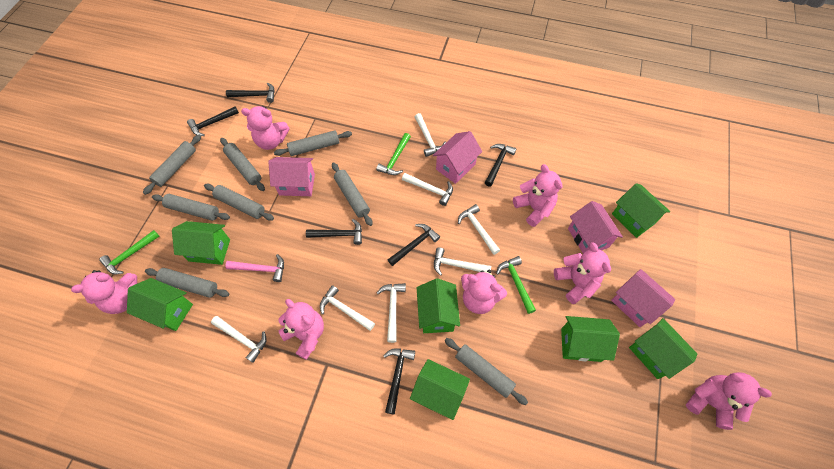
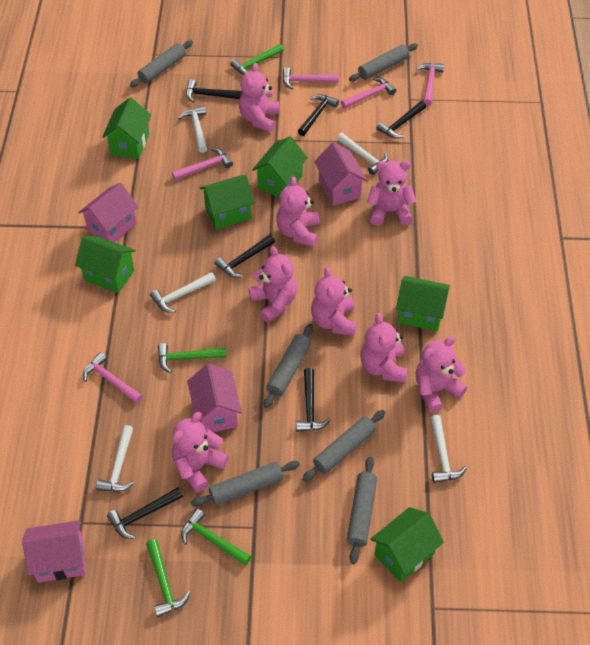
green hammer: 3 -> 4
green house: 7 -> 6
grey rolling pin: 8 -> 6
pink hammer: 1 -> 5
pink teddy bear: 7 -> 8
white hammer: 7 -> 5

